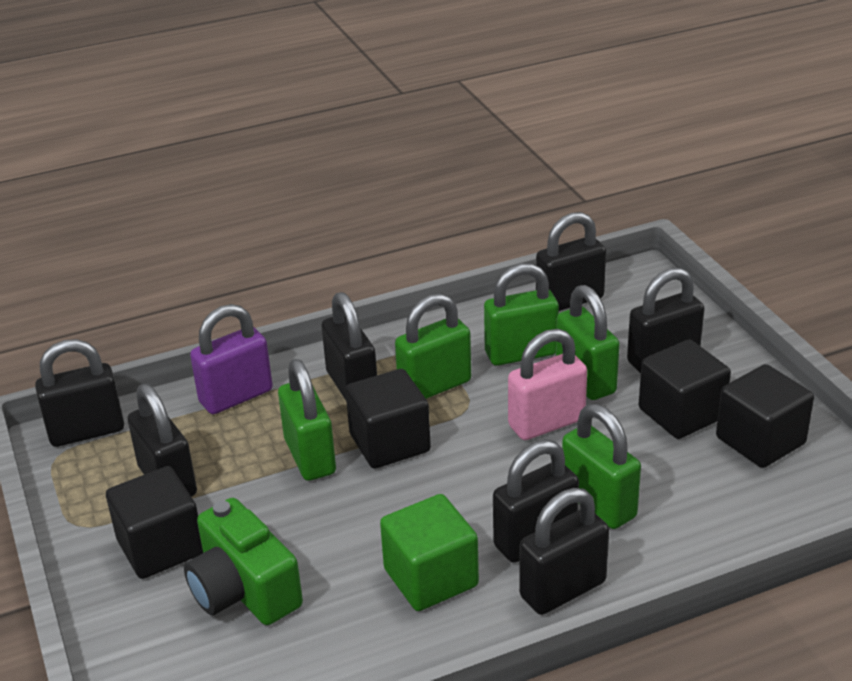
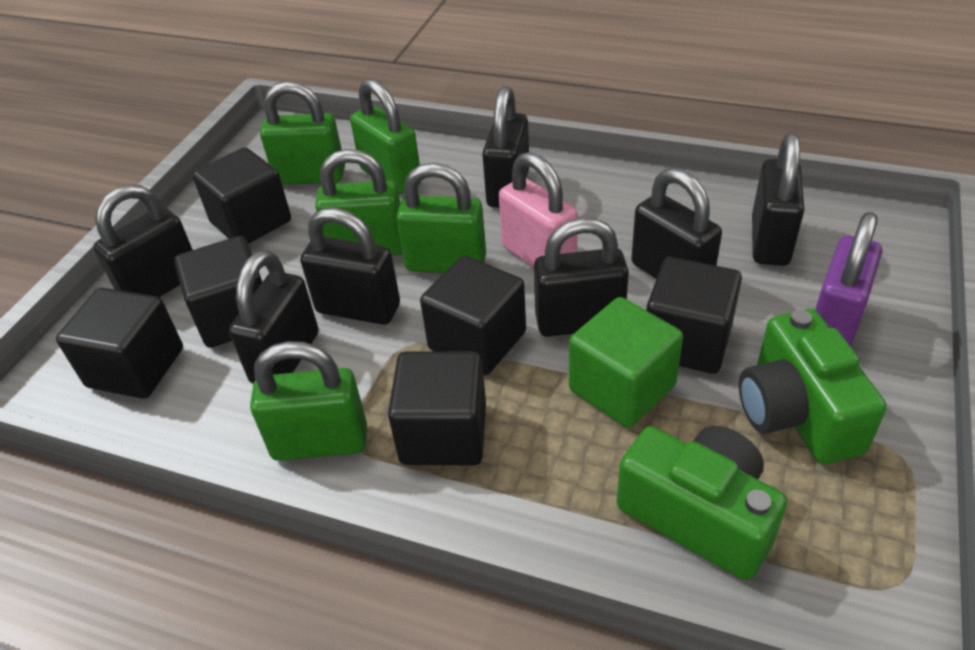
black cube: 4 -> 6
green camera: 1 -> 2

